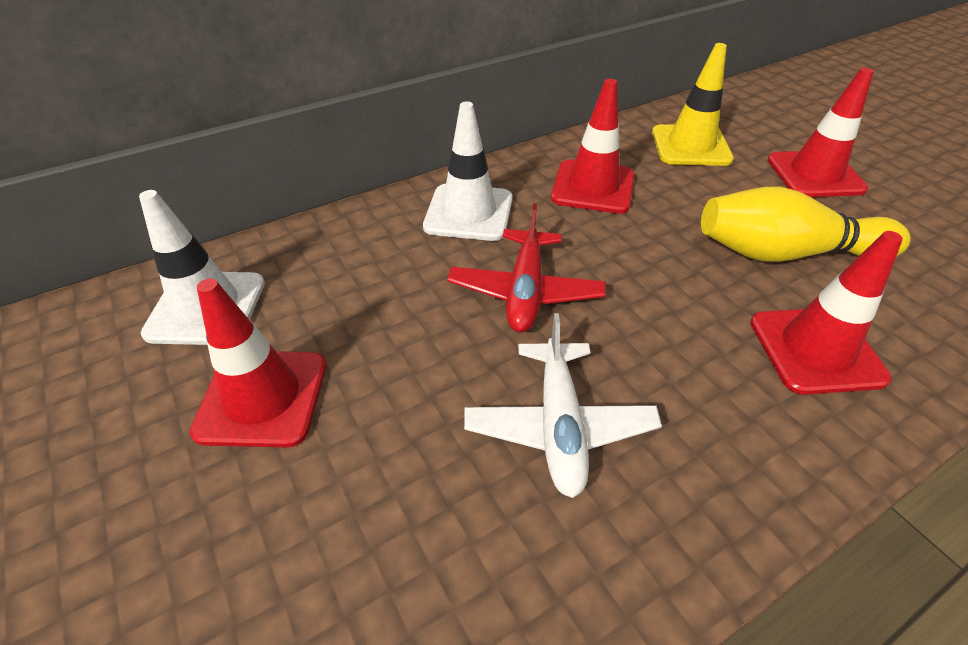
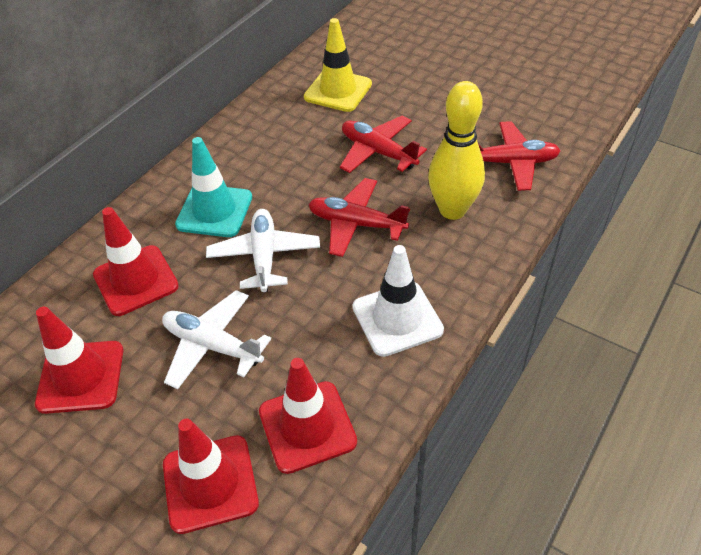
red plane: 1 -> 3
turquoise traffic cone: 0 -> 1
white plane: 1 -> 2
white traffic cone: 2 -> 1

